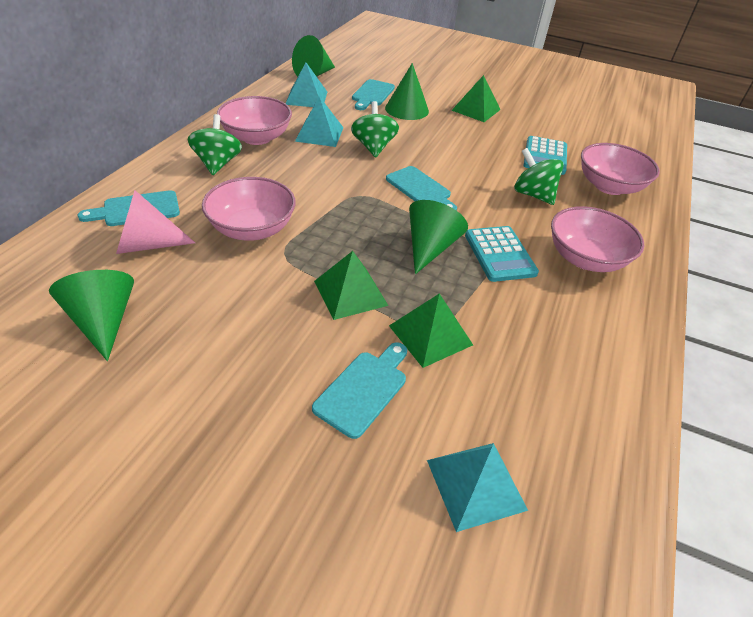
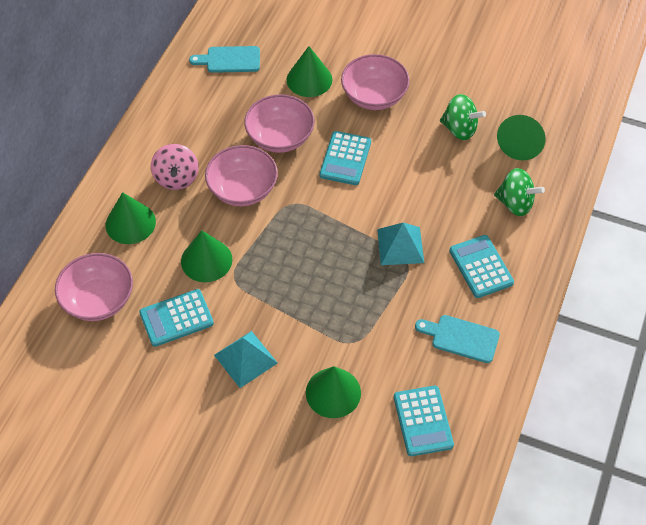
green cone: 4 -> 5
green pyramid: 3 -> 0
green spinning top: 3 -> 2
pink cone: 1 -> 0
pink spinning top: 0 -> 1
turquoise calculator: 2 -> 4
turquoise cutting board: 4 -> 2
turquoise pyramid: 3 -> 2

